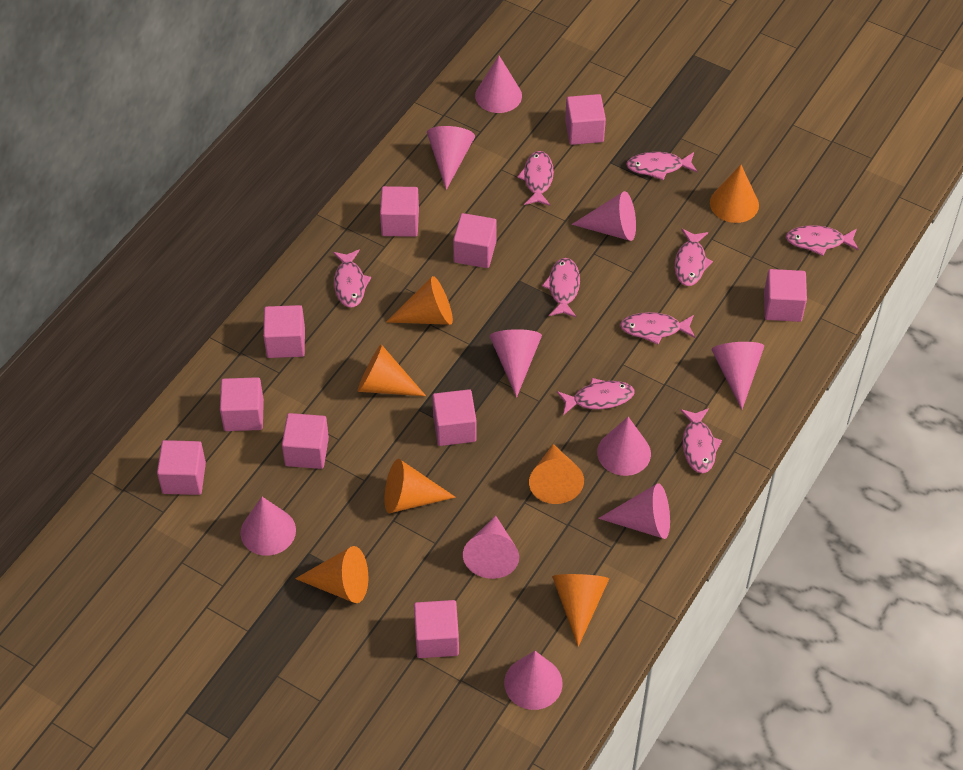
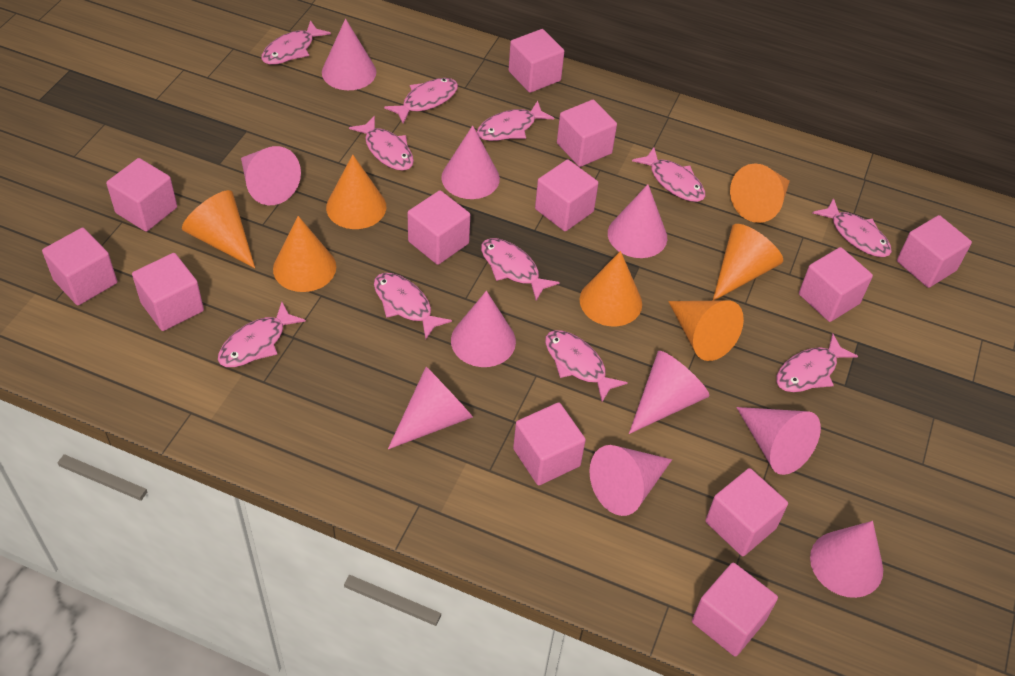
pink cube: 10 -> 12
pink fish: 9 -> 11

